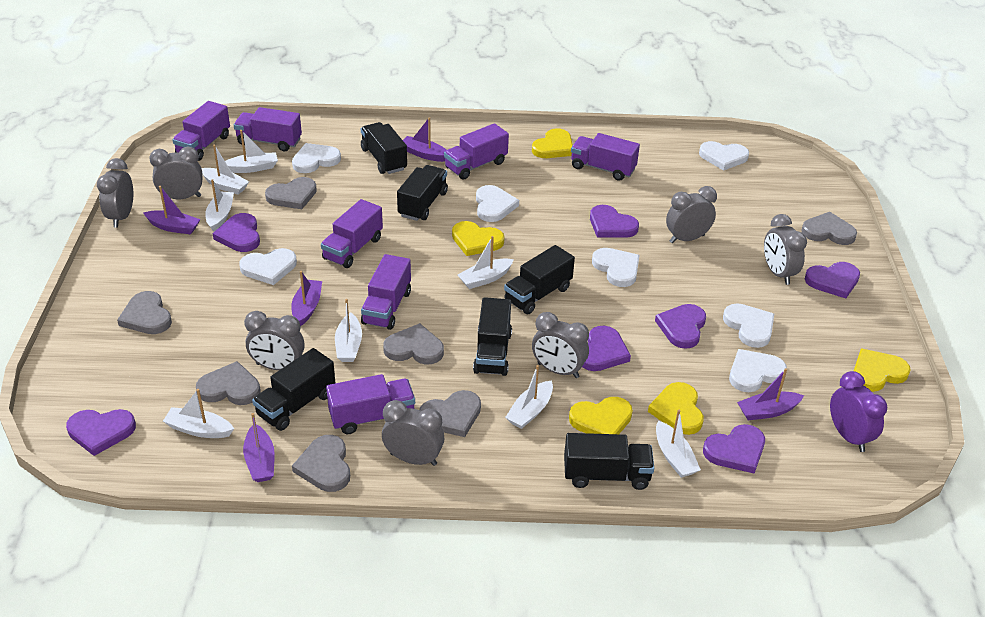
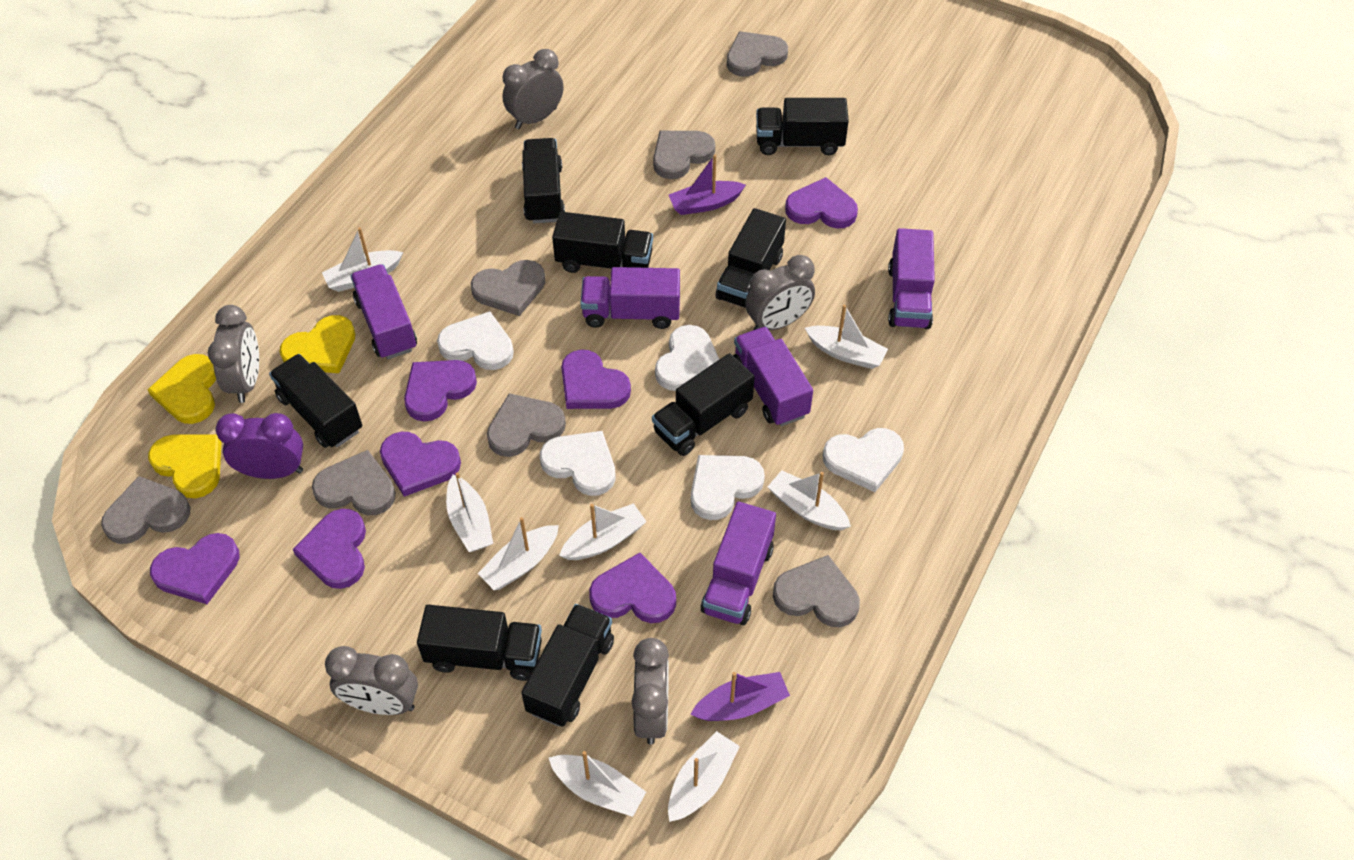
black truck: 6 -> 8
grey clock: 7 -> 5
purple boat: 5 -> 2
purple truck: 7 -> 5
white heart: 7 -> 5
yellow heart: 5 -> 3

